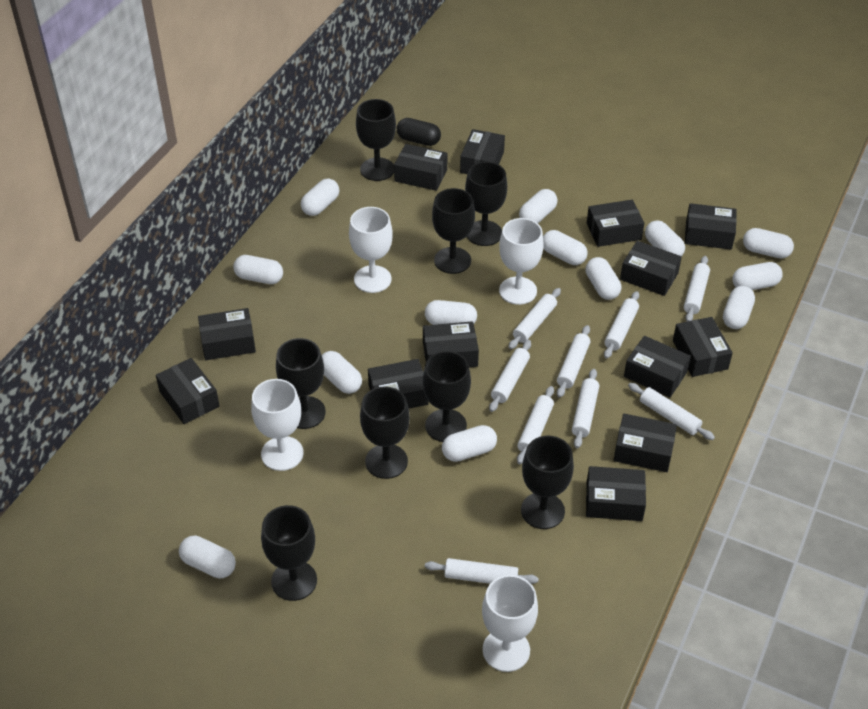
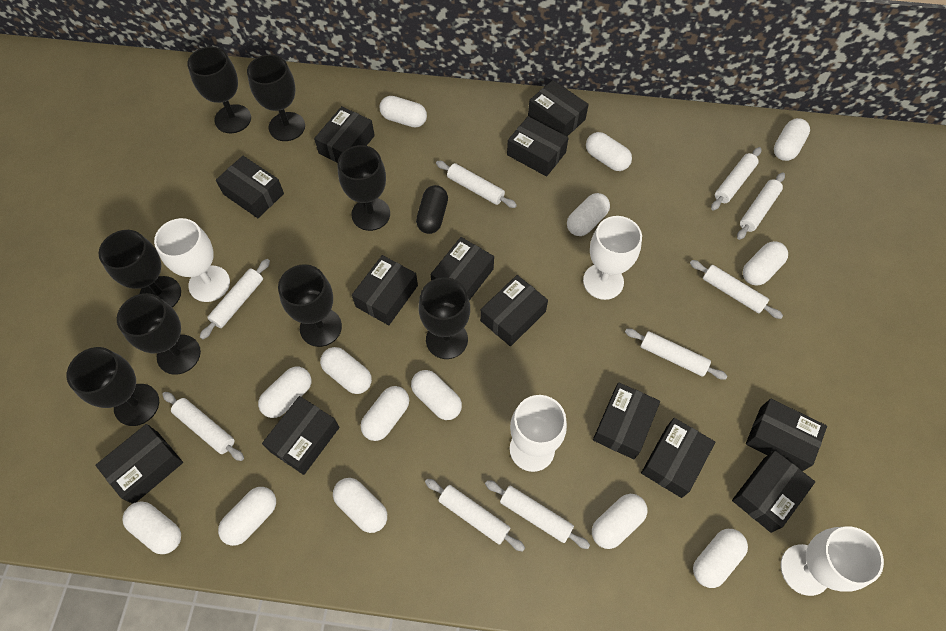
white capsule: 13 -> 14

